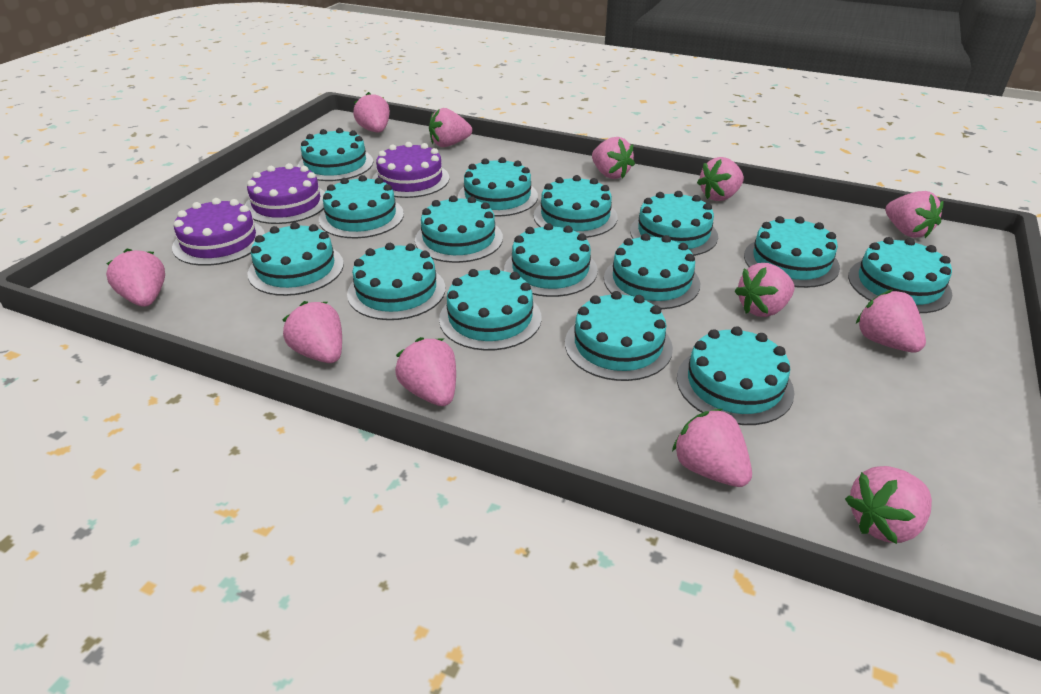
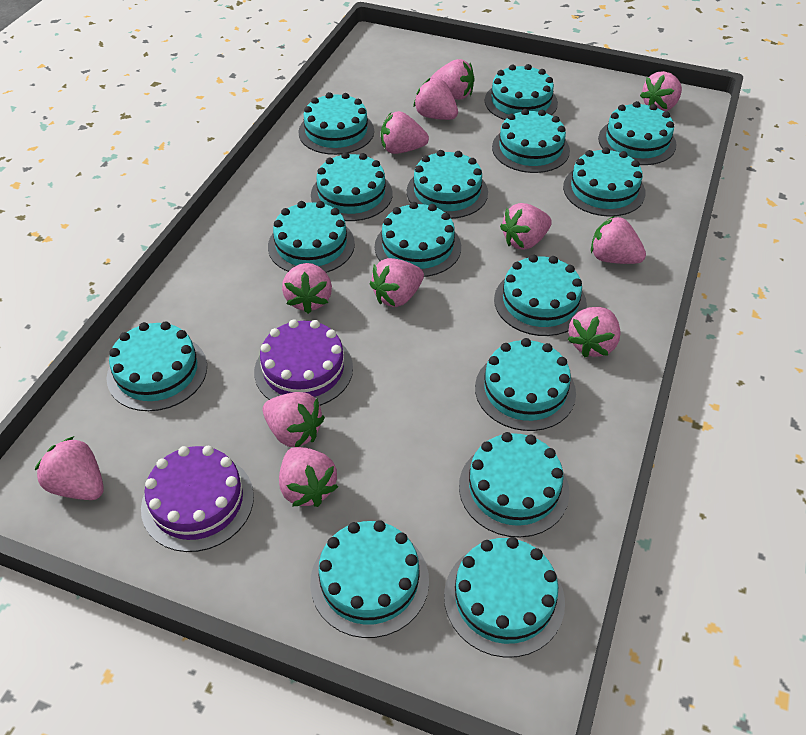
purple cake: 3 -> 2

